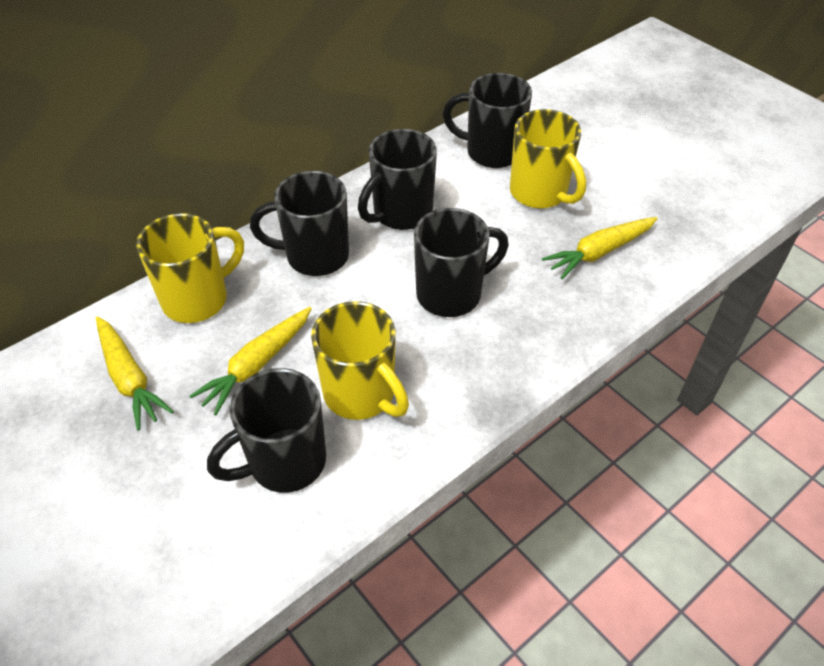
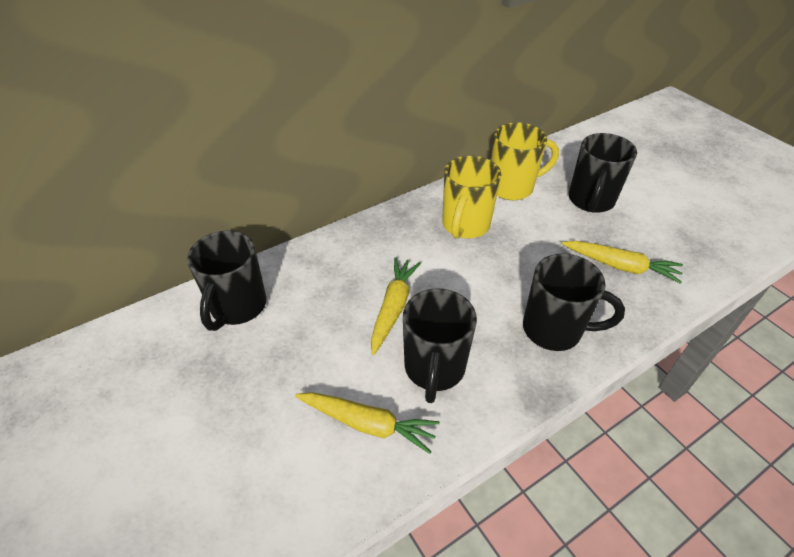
black mug: 5 -> 4
yellow mug: 3 -> 2

